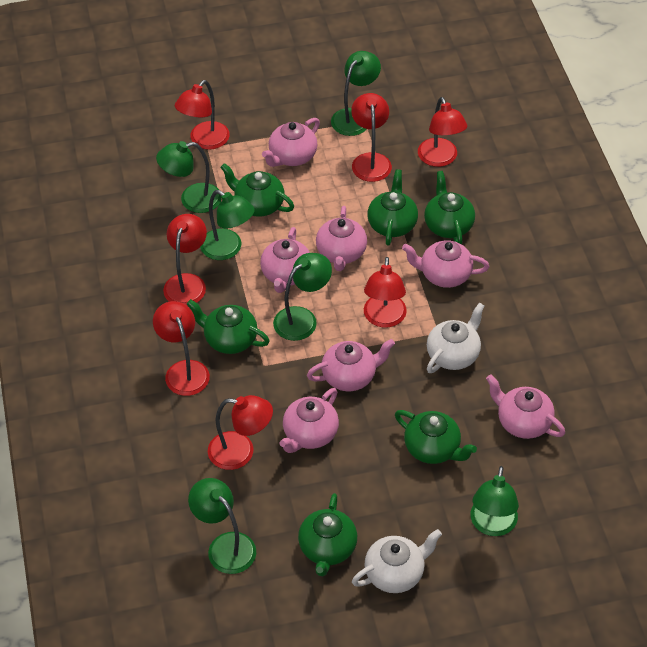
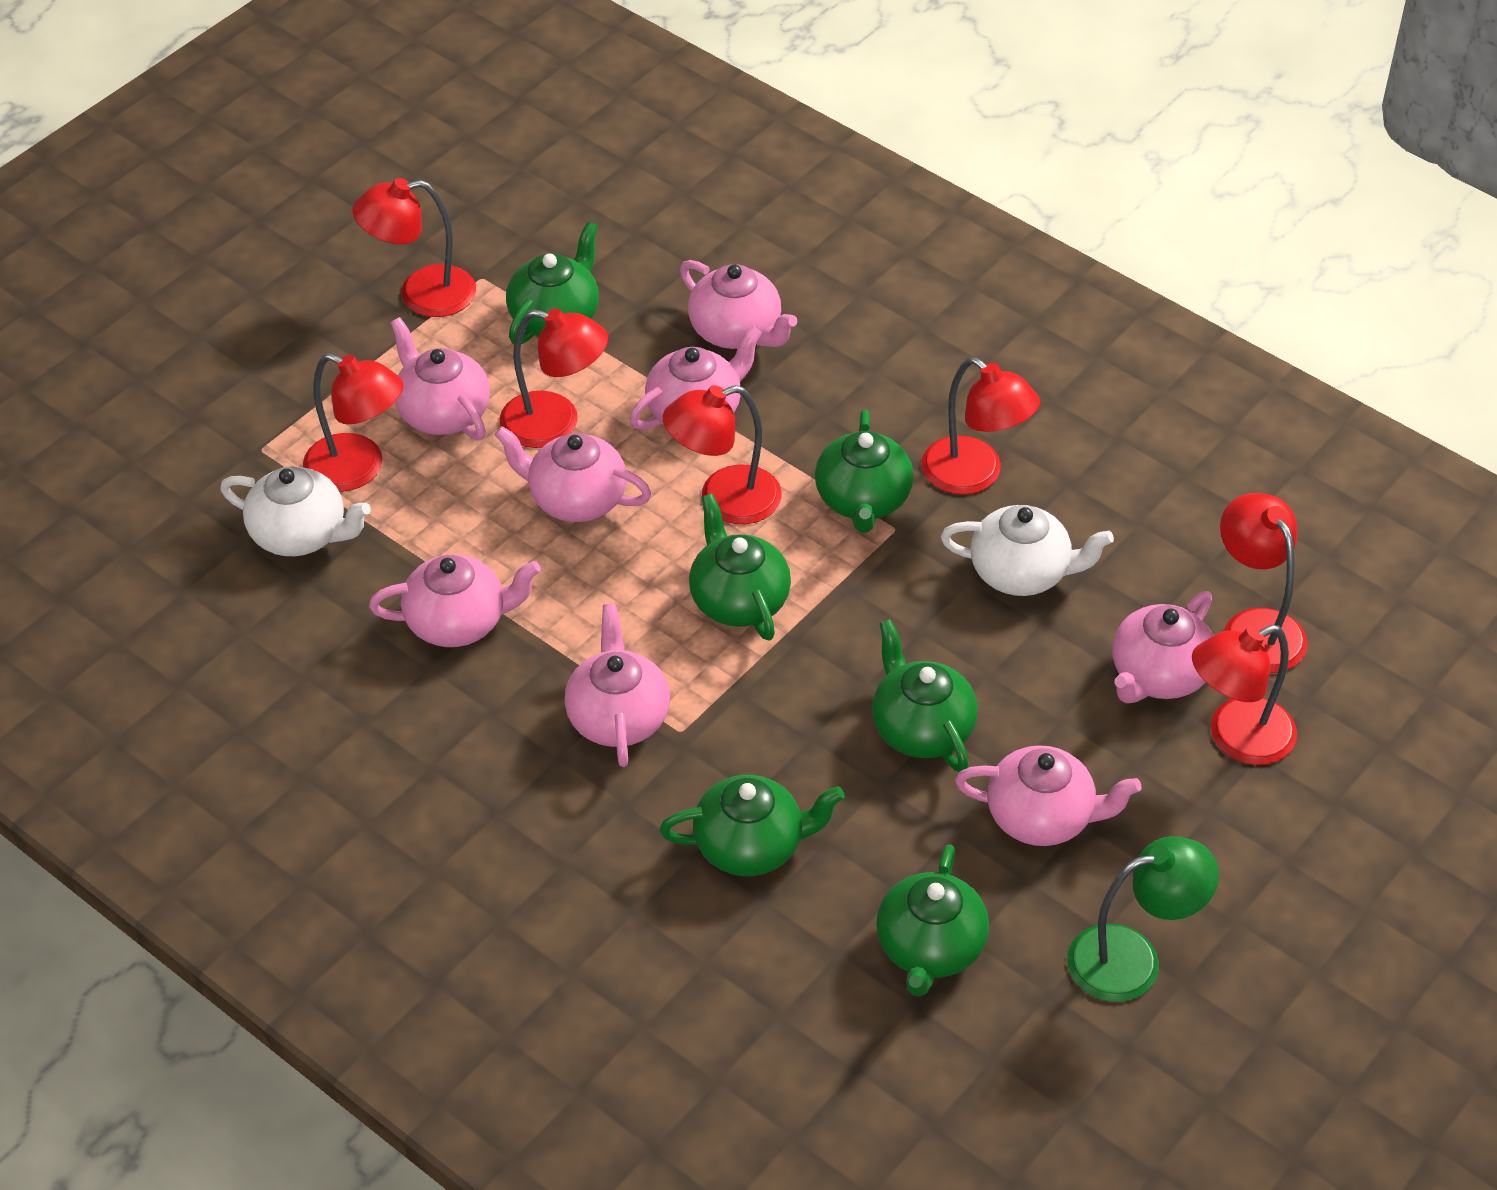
green lamp: 6 -> 1
pink teapot: 7 -> 8

